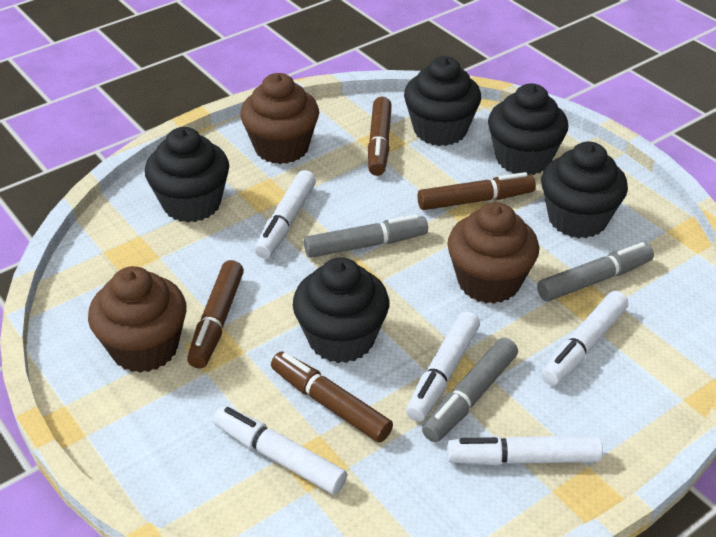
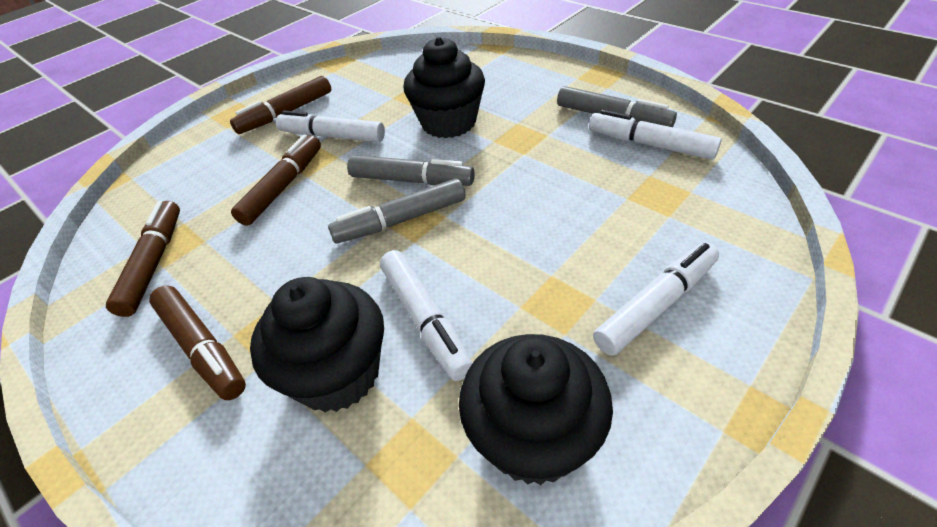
black cupcake: 5 -> 3
brown cupcake: 3 -> 0
white marker: 5 -> 4

